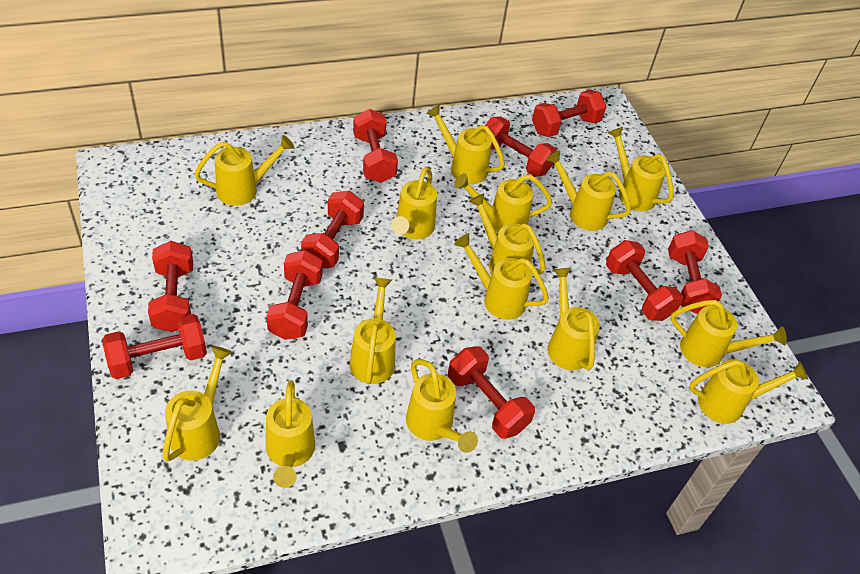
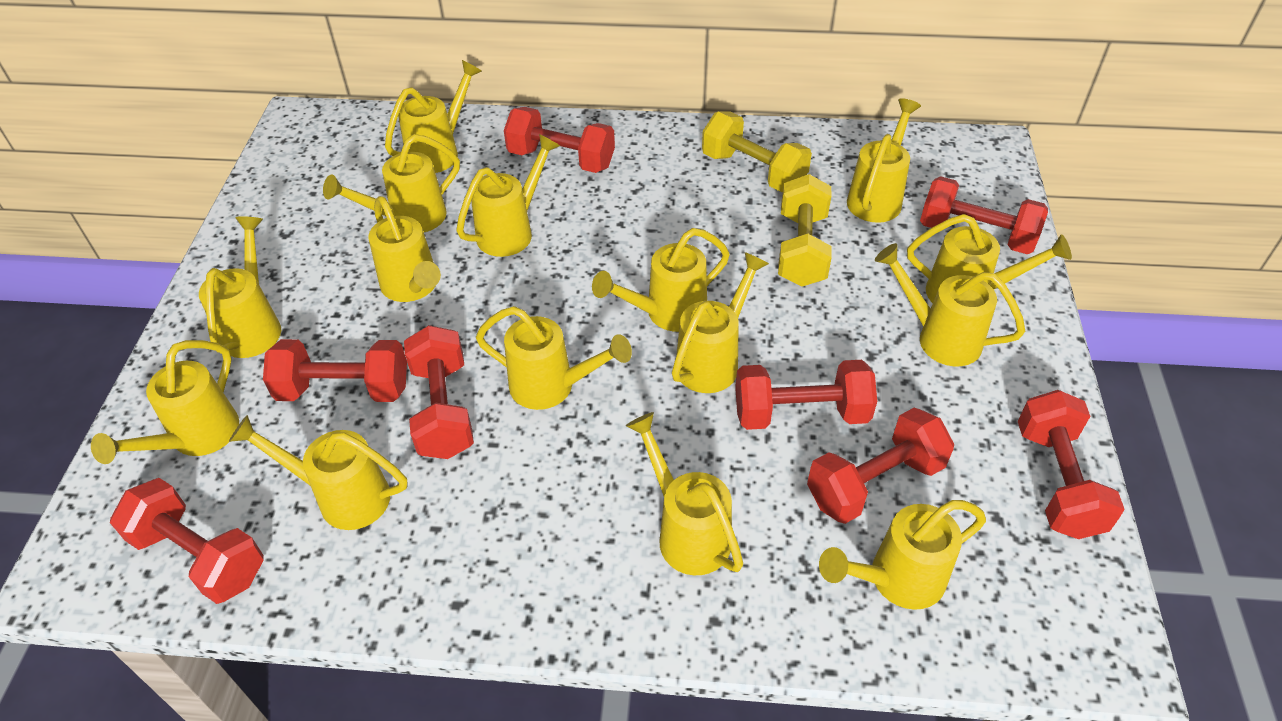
red dumbbell: 10 -> 8
yellow dumbbell: 0 -> 2

